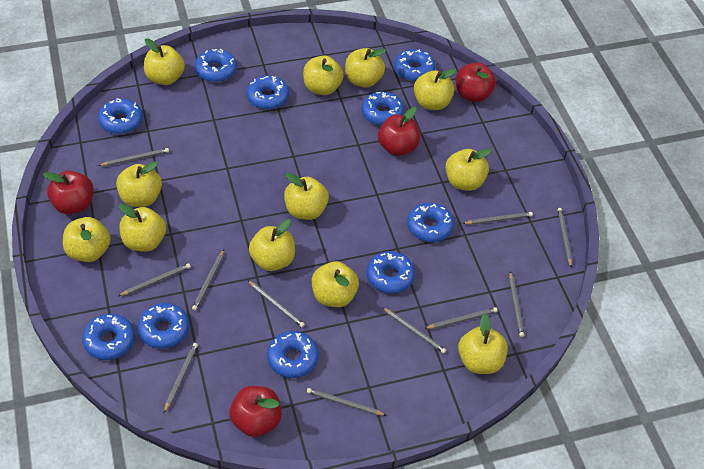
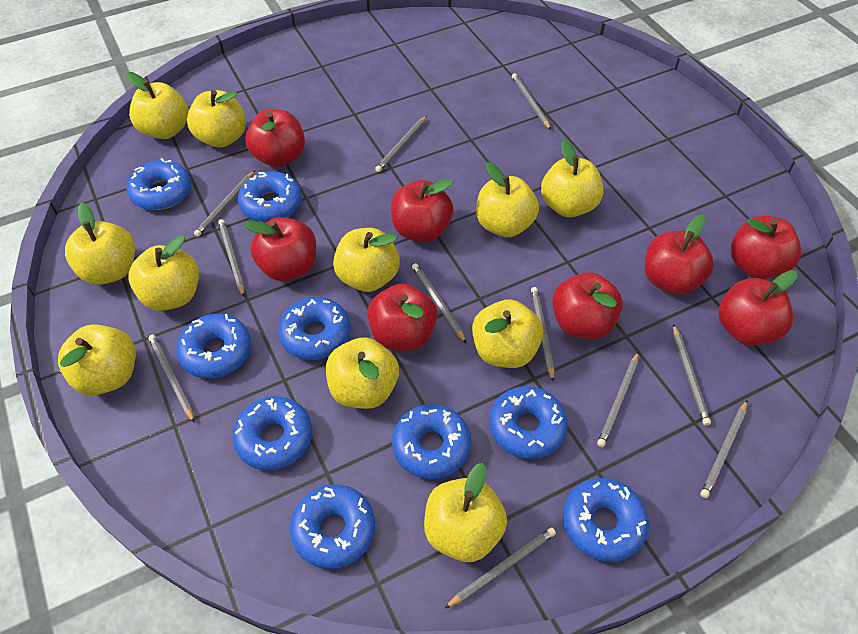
blue donut: 10 -> 9
red apple: 4 -> 8
yellow apple: 12 -> 11

